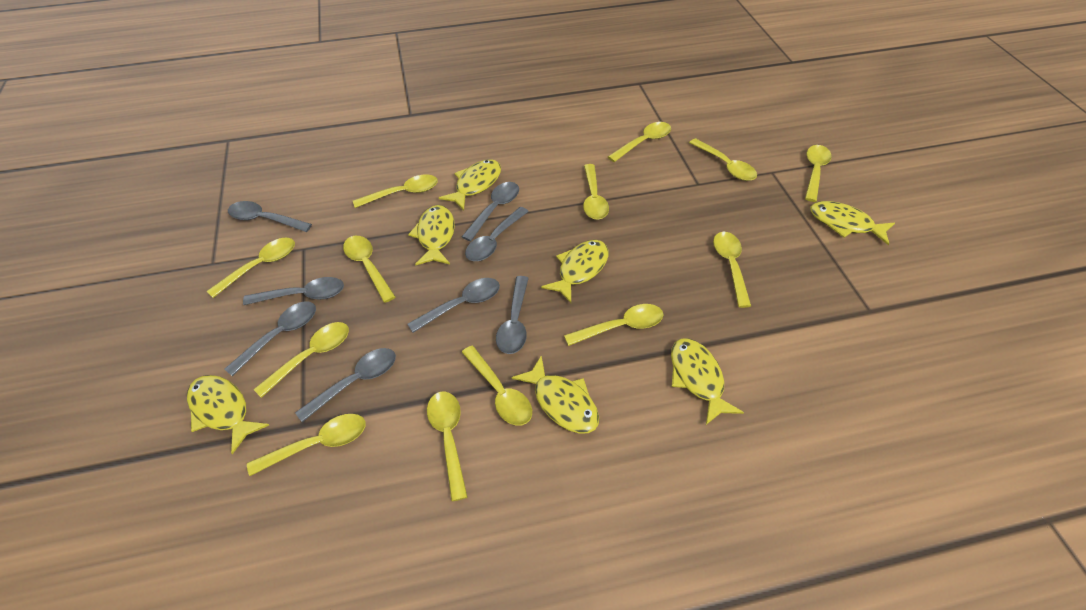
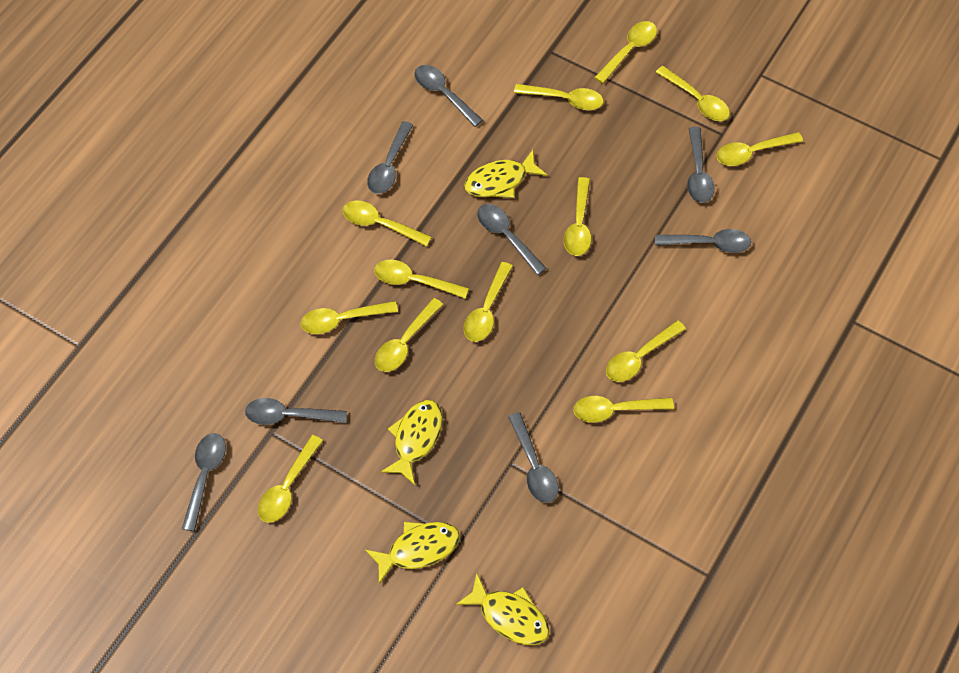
yellow fish: 7 -> 4

